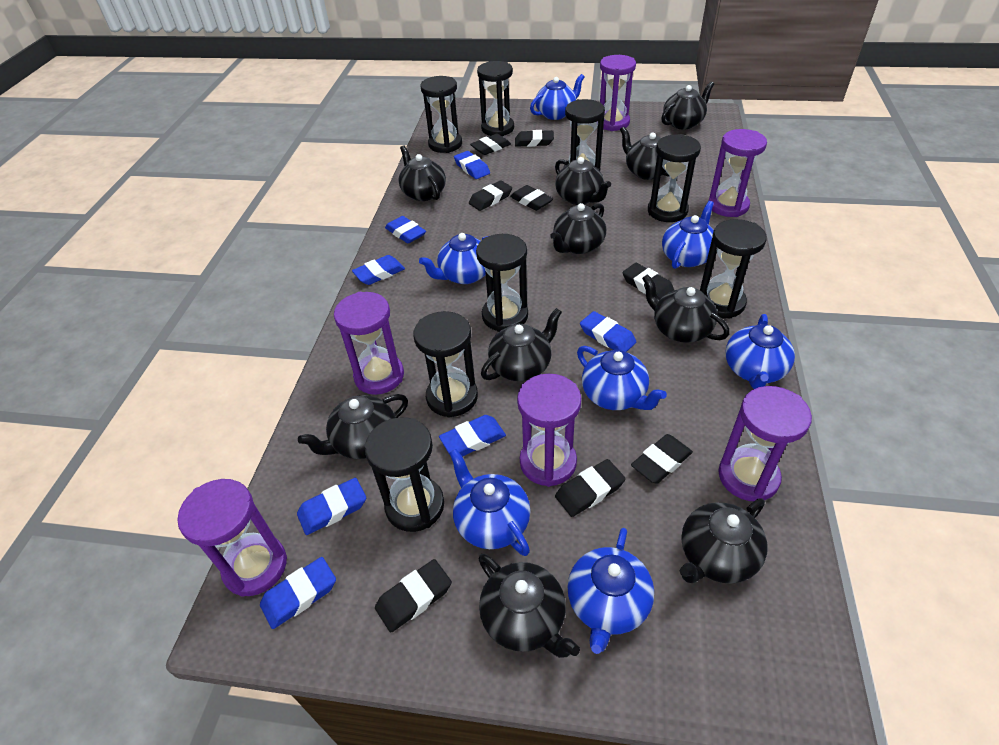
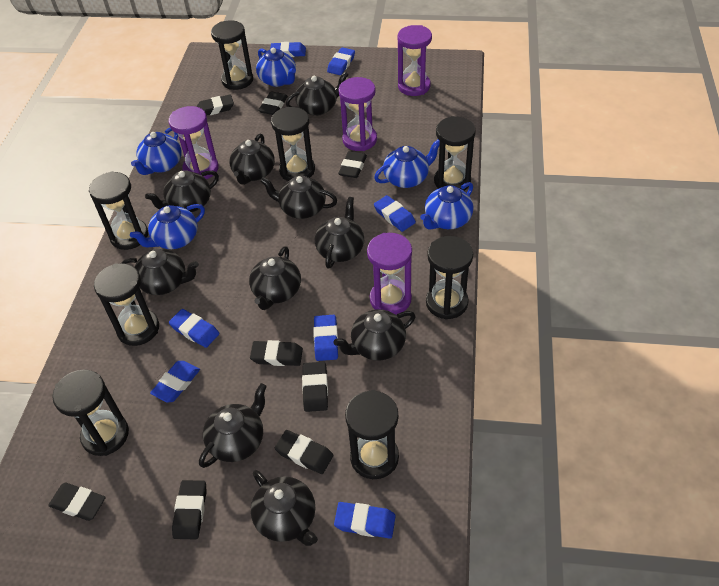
blue teapot: 7 -> 5
purple hourglass: 6 -> 4

